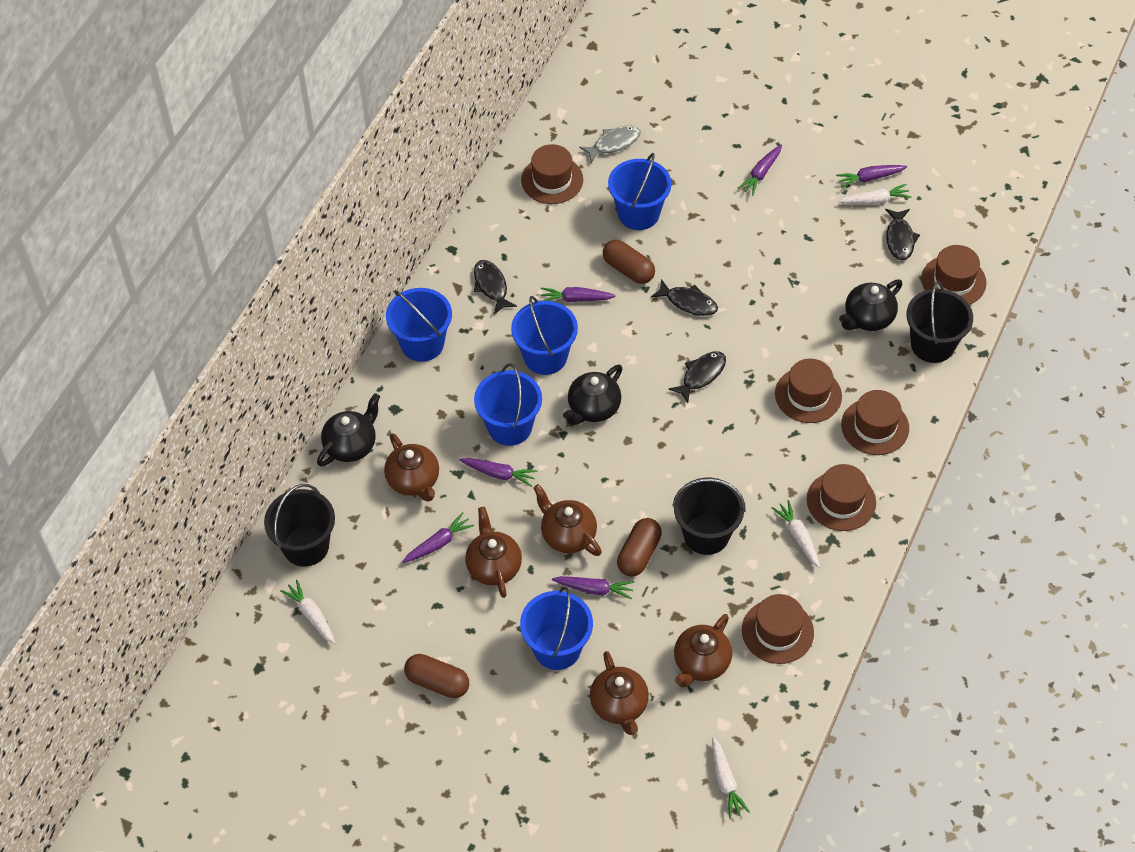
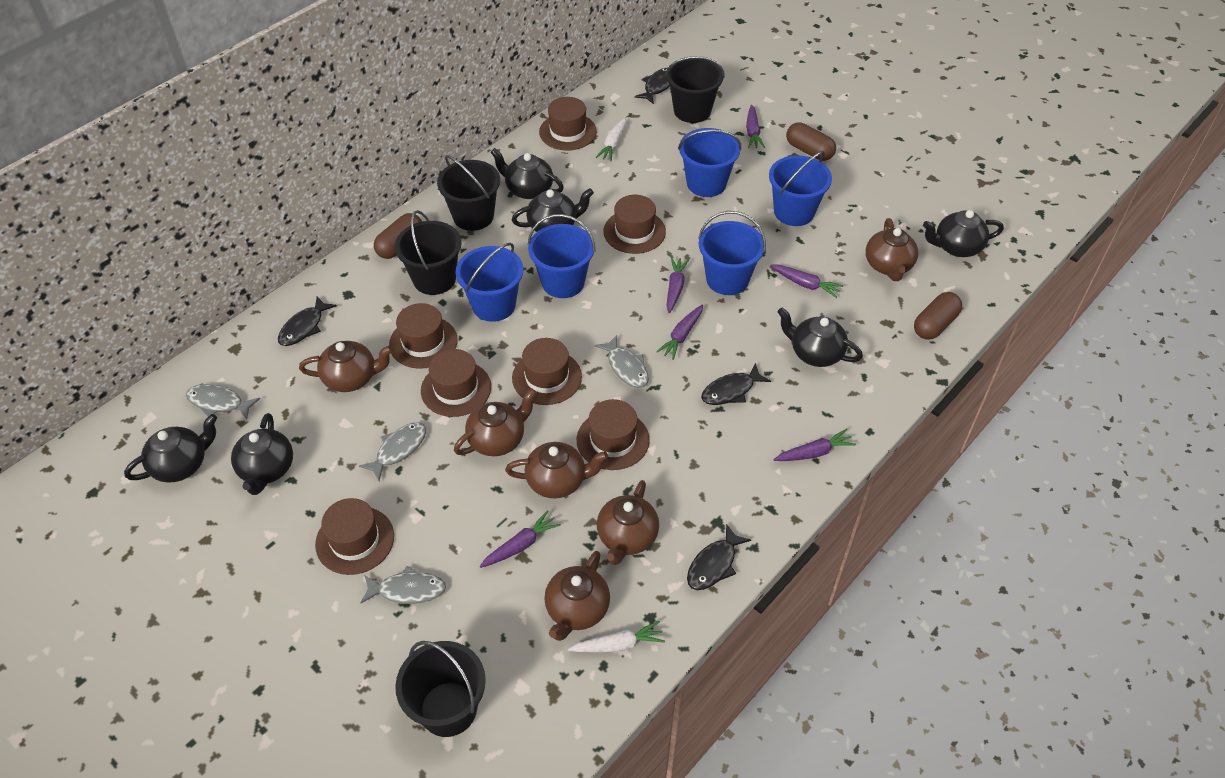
black bucket: 3 -> 4
black teapot: 3 -> 6
brown hat: 6 -> 7
brown teapot: 5 -> 6
grey fish: 1 -> 4
white carrot: 4 -> 2

